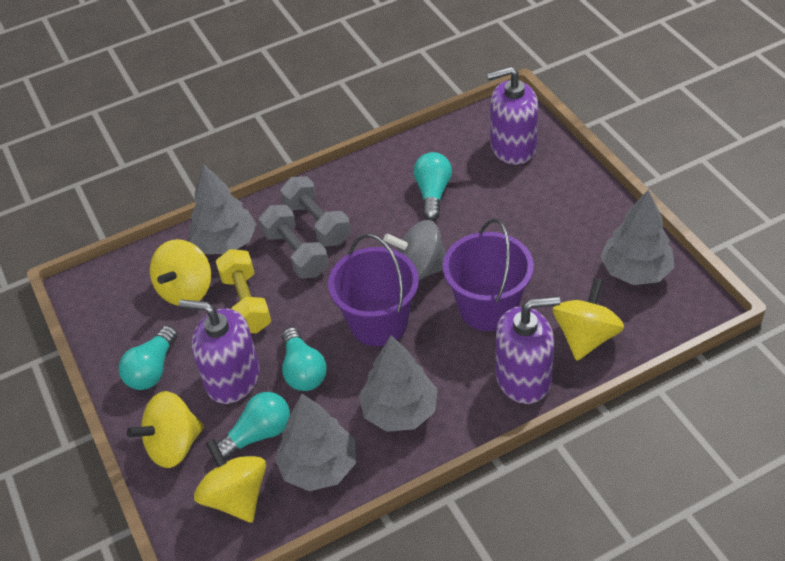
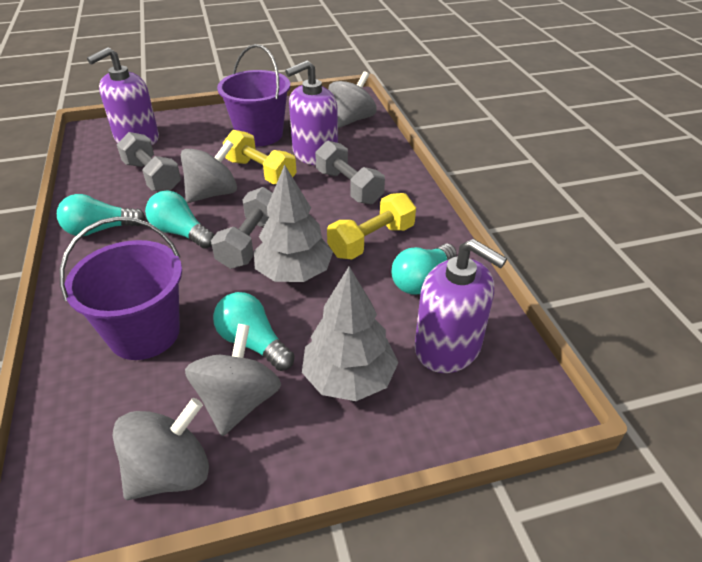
grey dumbbell: 2 -> 3
grey spinning top: 1 -> 4
grey tree: 4 -> 2
yellow dumbbell: 1 -> 2
yellow spinning top: 4 -> 0

